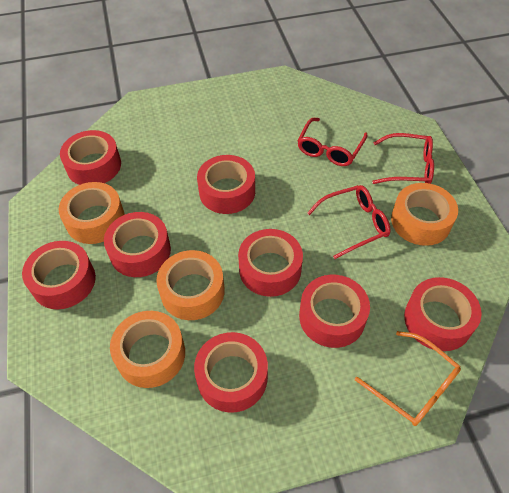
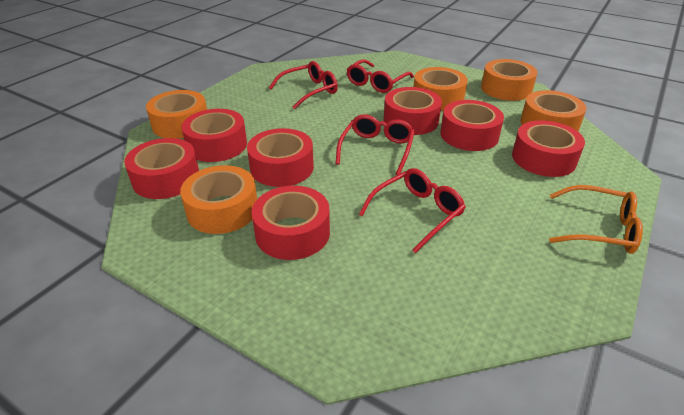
orange tape: 4 -> 5
red glasses: 3 -> 4
red tape: 8 -> 7

